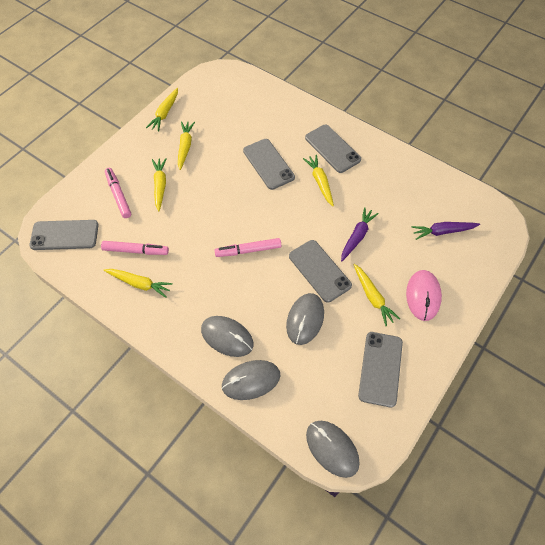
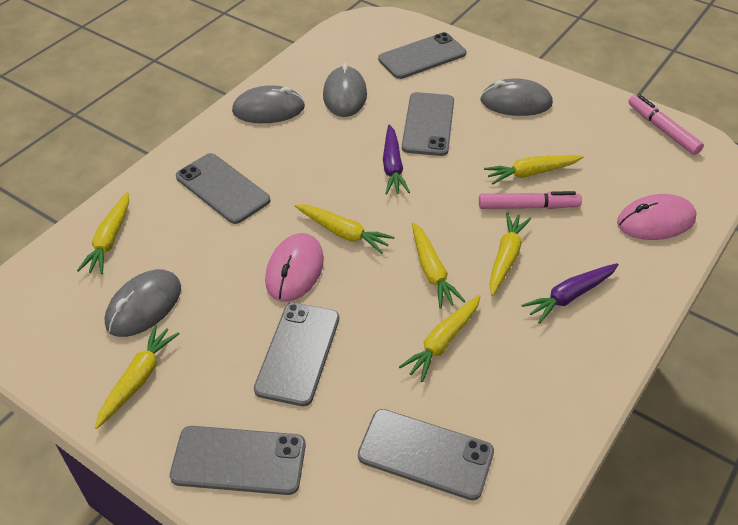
grey phone: 5 -> 6
pink marker: 3 -> 2
pink mouse: 1 -> 2
yellow carrot: 6 -> 7

